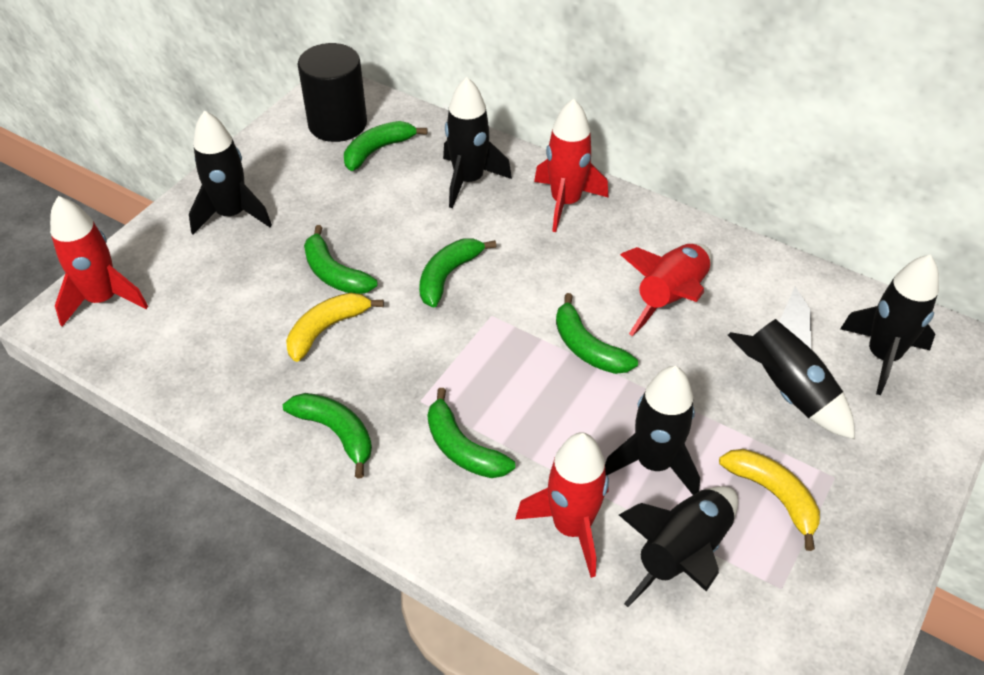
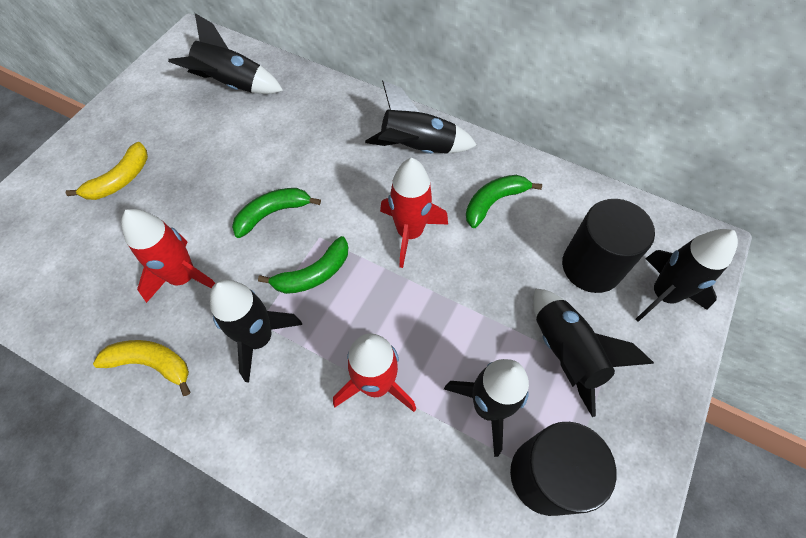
black cylinder: 1 -> 2
green banana: 6 -> 3
red rocket: 4 -> 3

